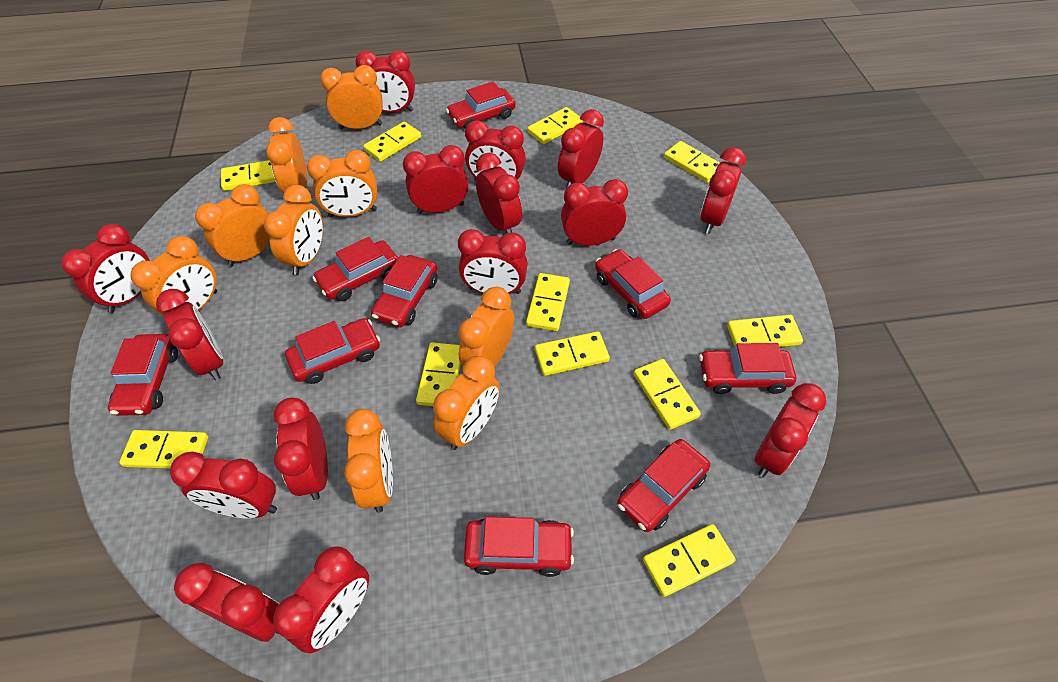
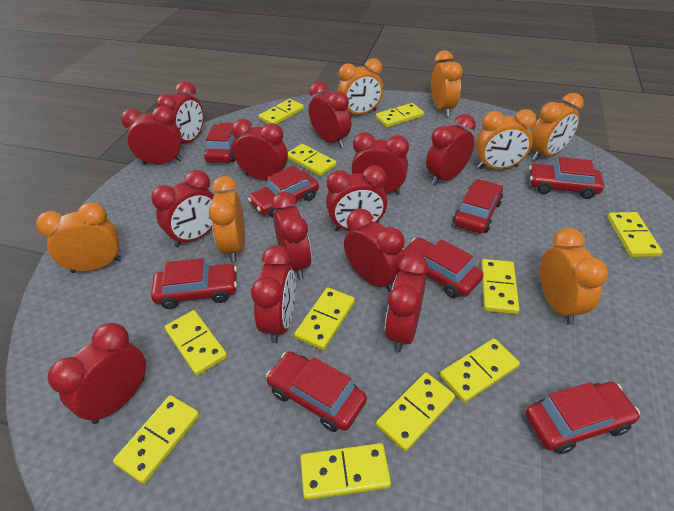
orange clock: 9 -> 7
red car: 9 -> 8
red clock: 15 -> 13

